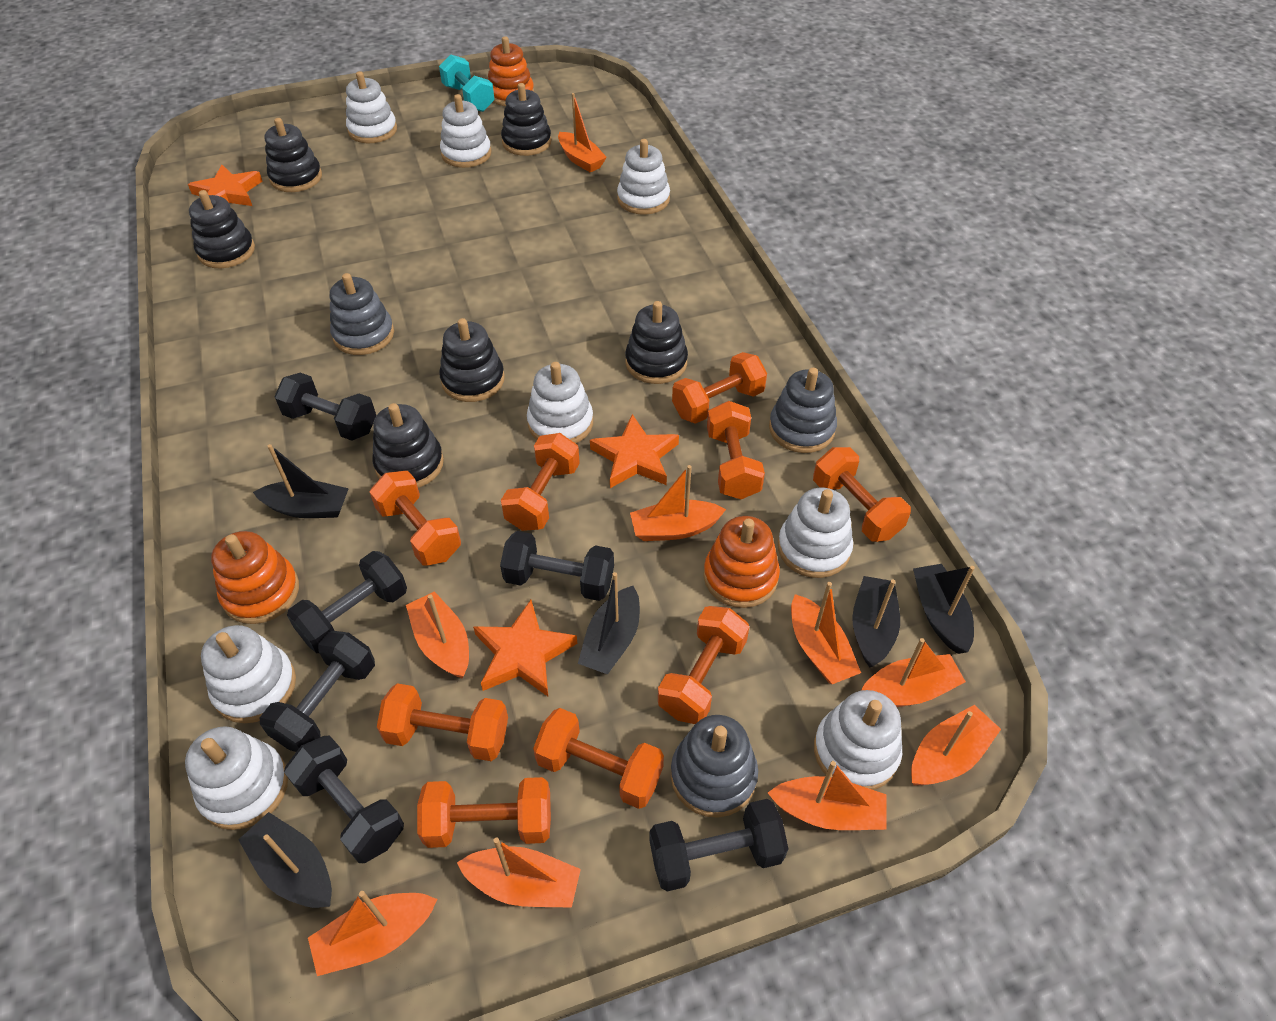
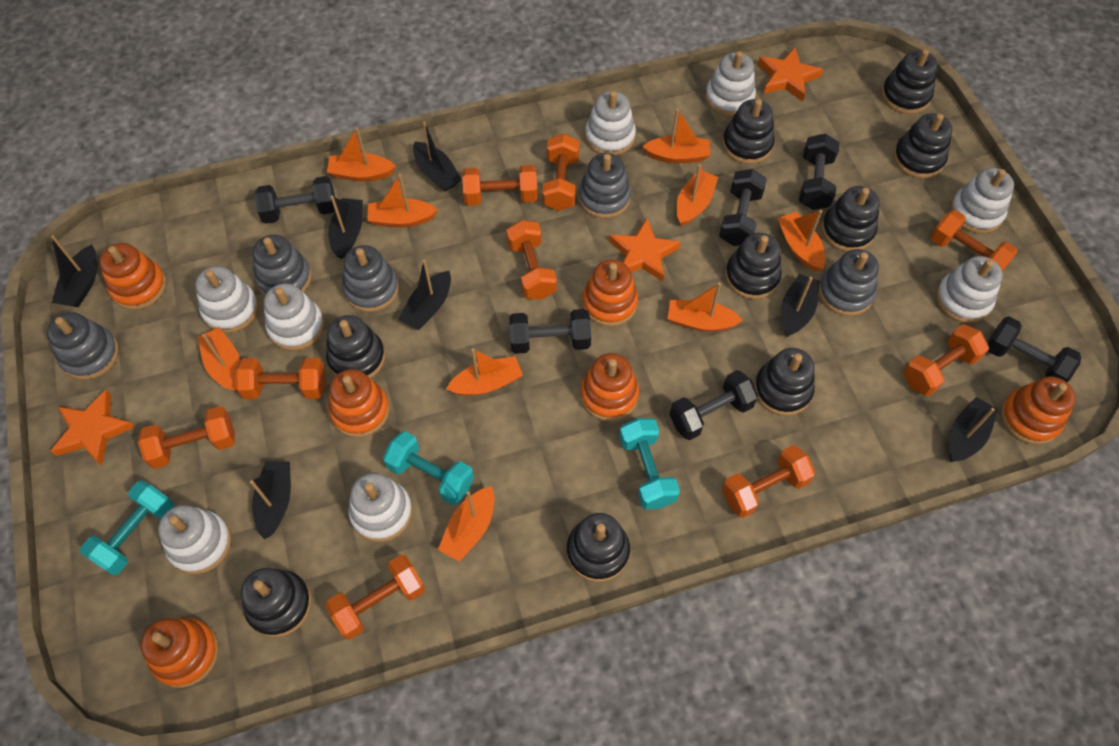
black boat: 5 -> 7
black stacking toy: 6 -> 9
grey stacking toy: 3 -> 5
orange stacking toy: 3 -> 6
turquoise dumbbell: 1 -> 3

